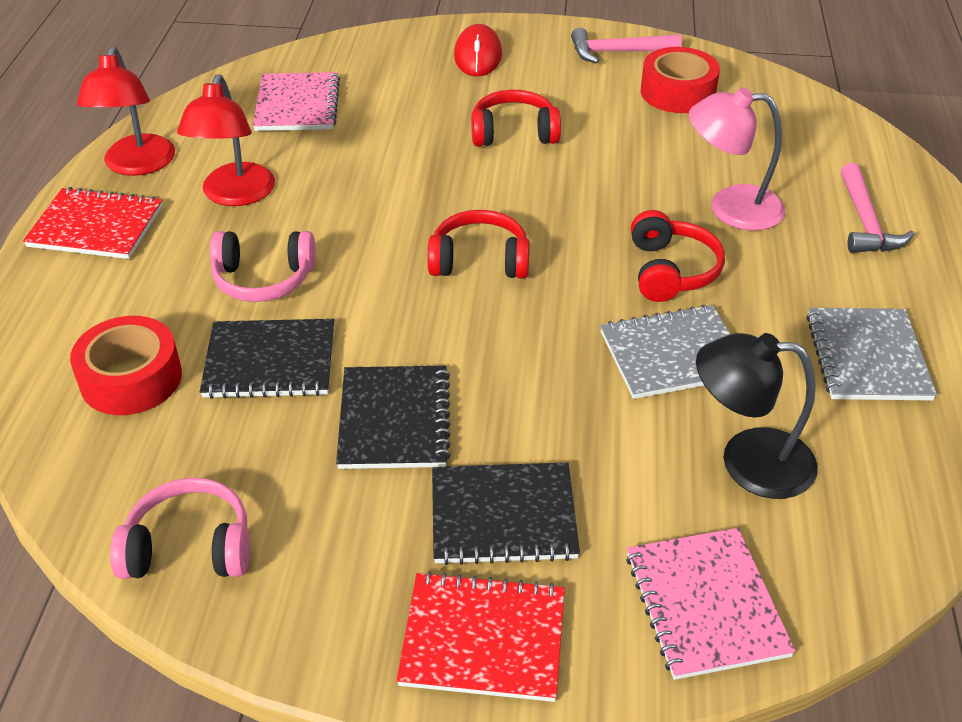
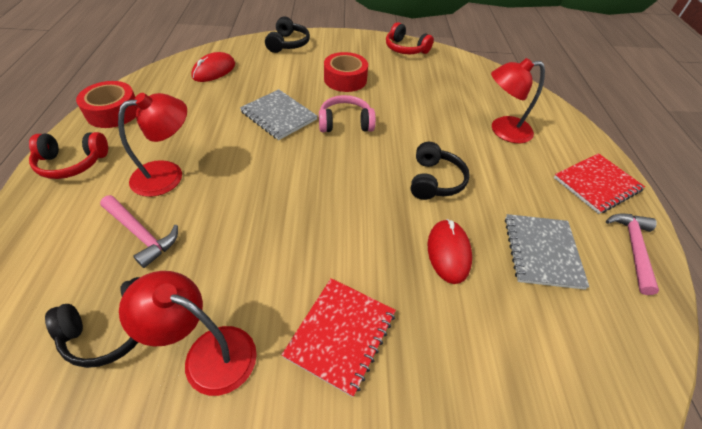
black headphones: 0 -> 3
black lamp: 1 -> 0
black notebook: 3 -> 0
pink headphones: 2 -> 1
pink lamp: 1 -> 0
pink notebook: 2 -> 0
red headphones: 3 -> 2
red lamp: 2 -> 3
red mouse: 1 -> 2

